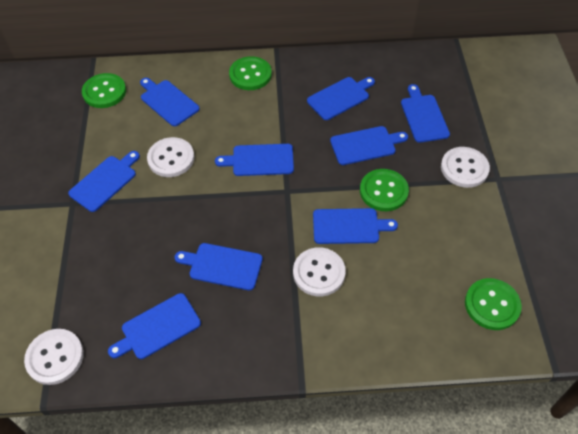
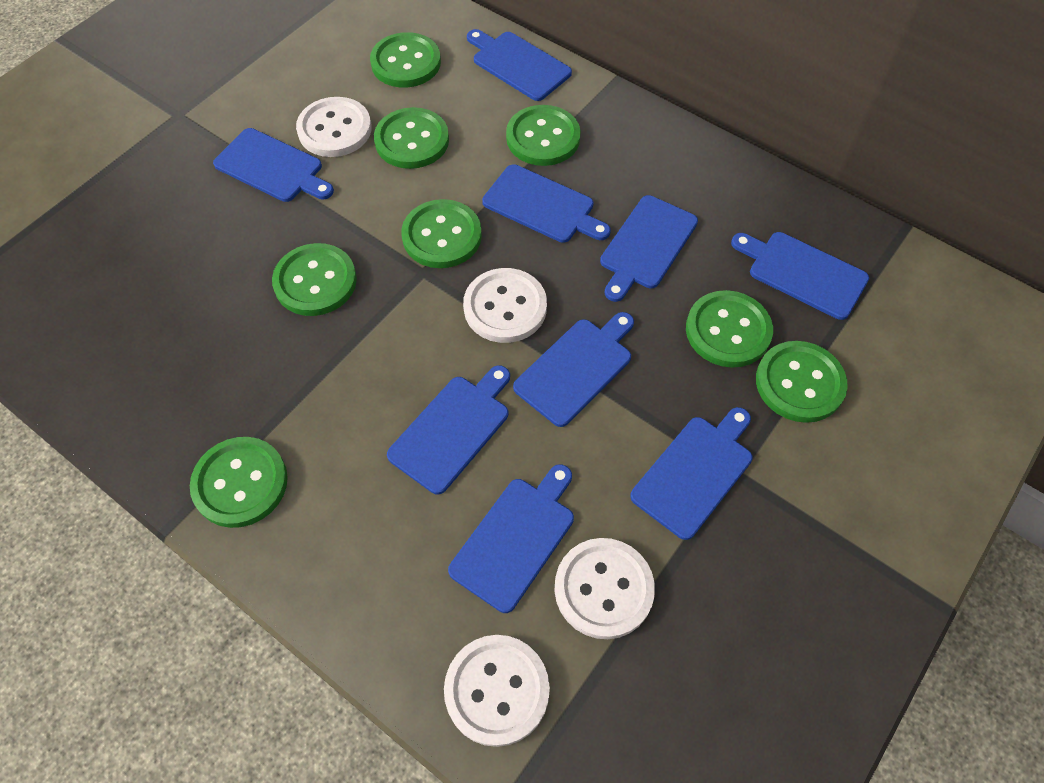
green button: 4 -> 8

